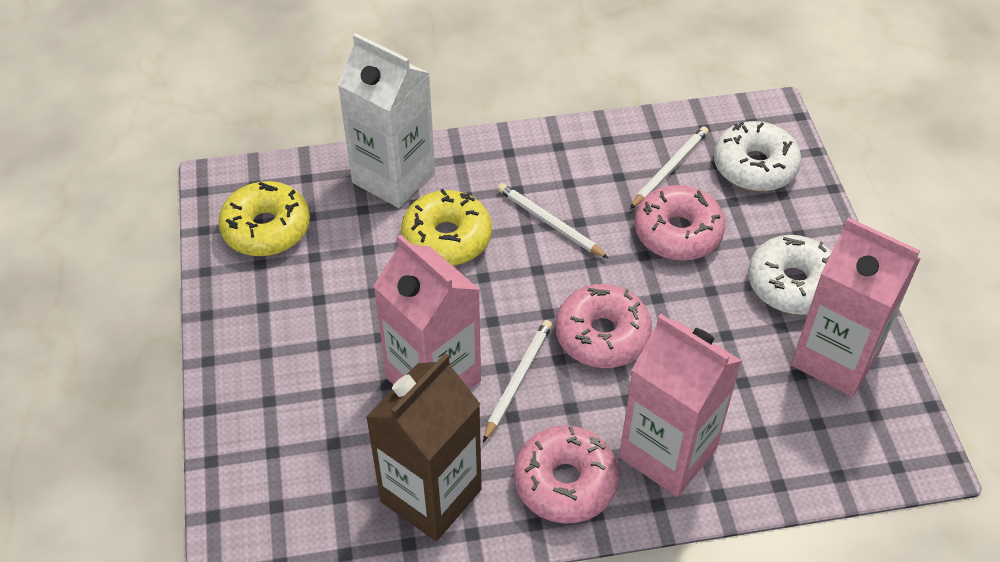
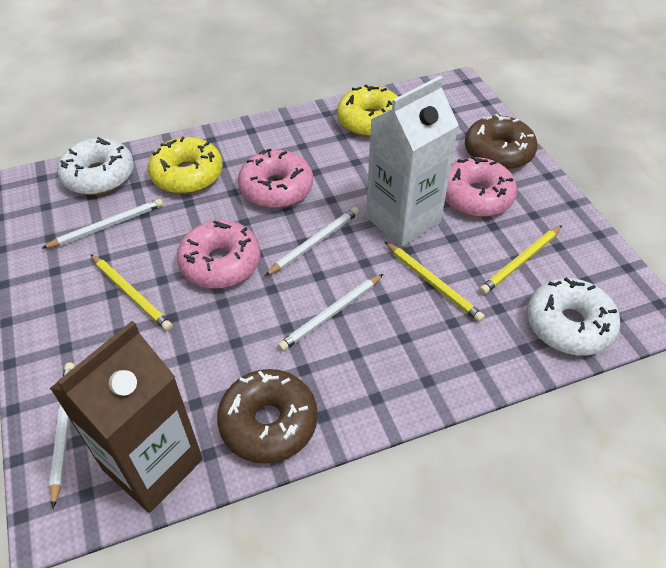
brown donut: 0 -> 2
pink carton: 3 -> 0
white pencil: 3 -> 4
yellow pencil: 0 -> 3

